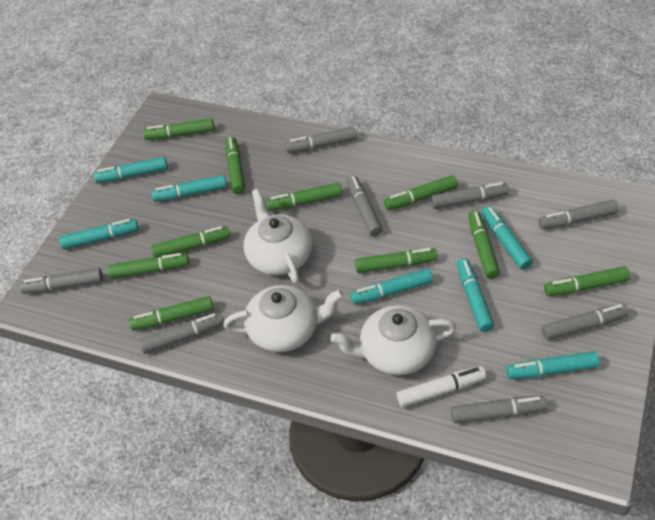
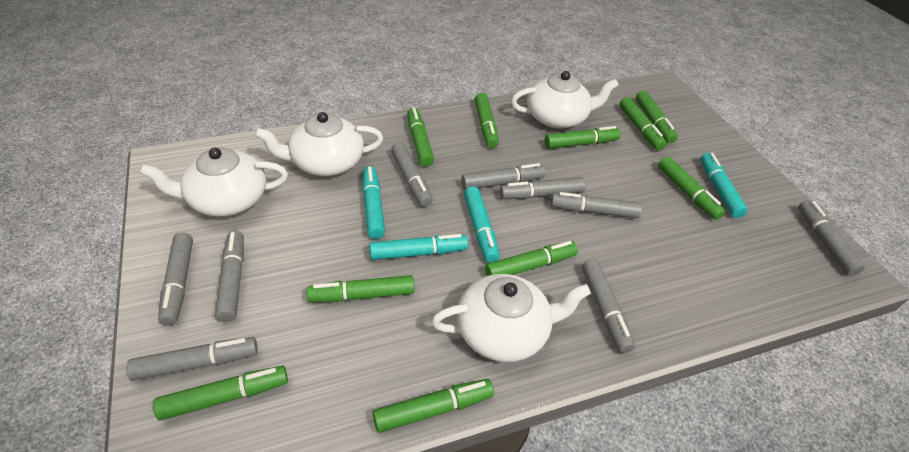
grey marker: 8 -> 9
turquoise marker: 7 -> 4
white marker: 1 -> 0
white teapot: 3 -> 4

